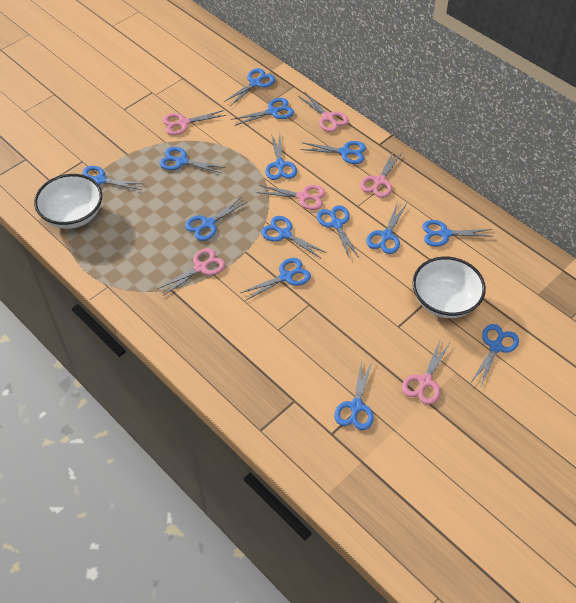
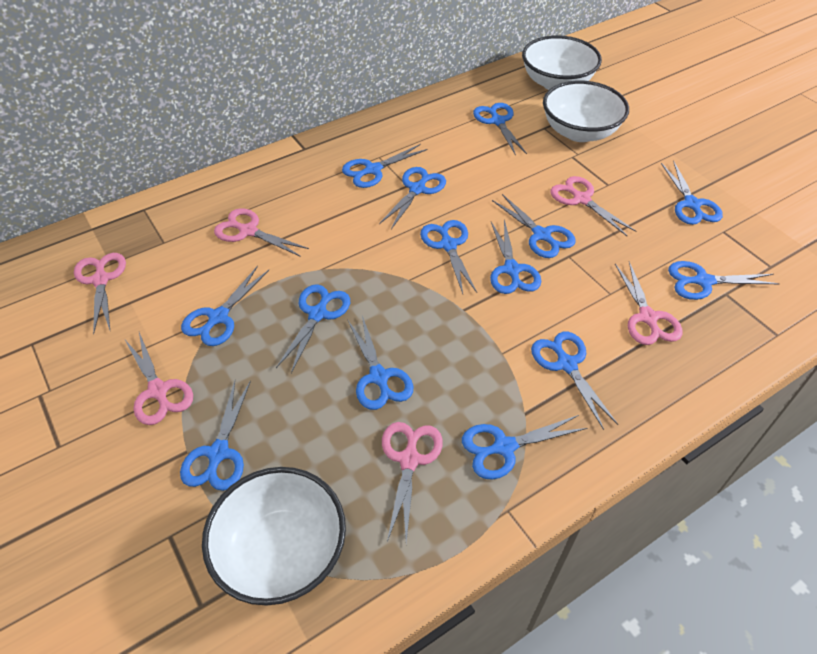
white bowl: 2 -> 3

